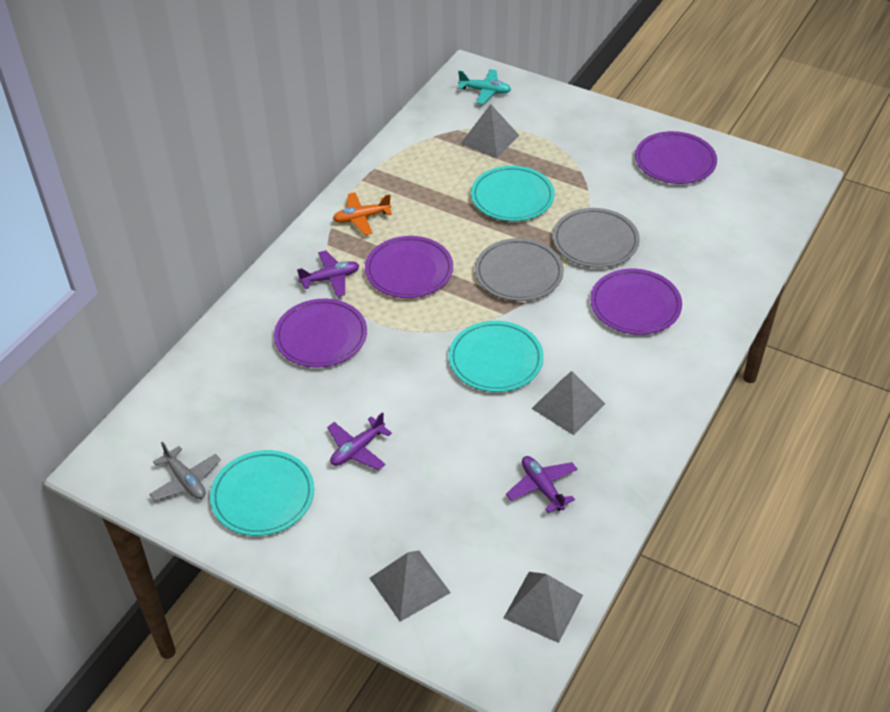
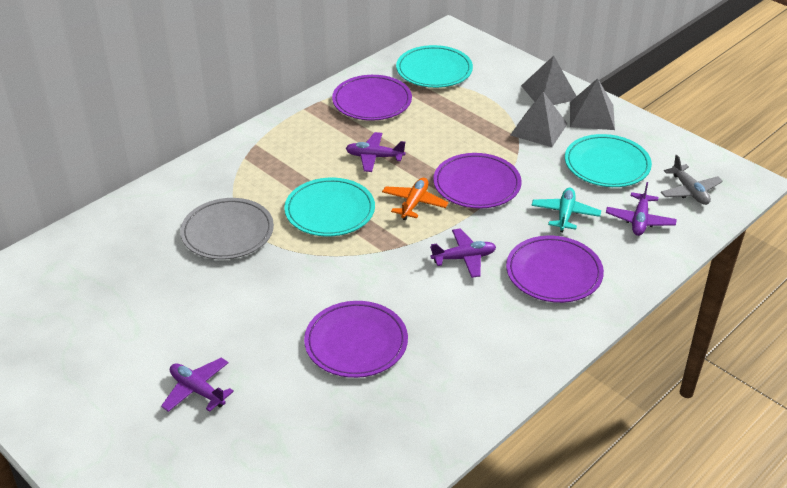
grey plate: 2 -> 1
grey pyramid: 4 -> 3
purple plane: 3 -> 4

